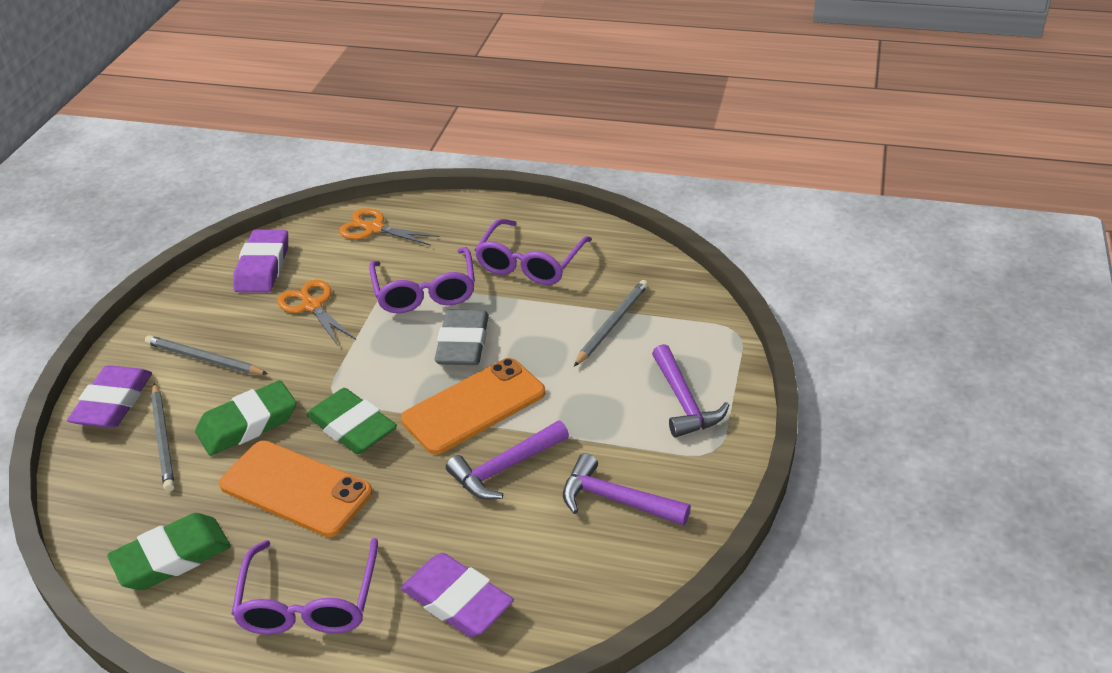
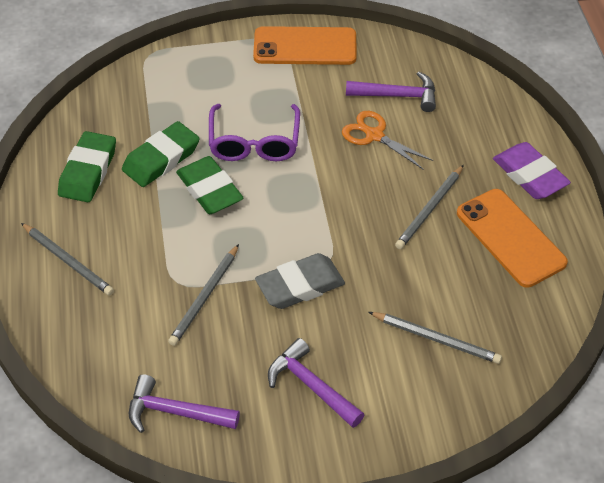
grey pencil: 3 -> 4
orange scissors: 2 -> 1
purple eraser: 3 -> 1
purple glasses: 3 -> 1

